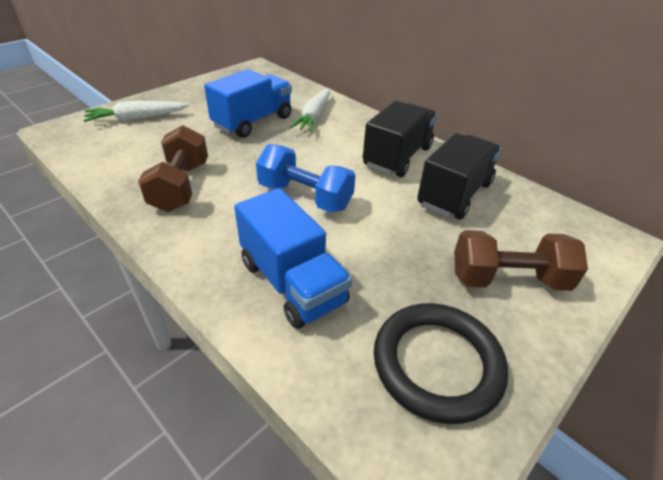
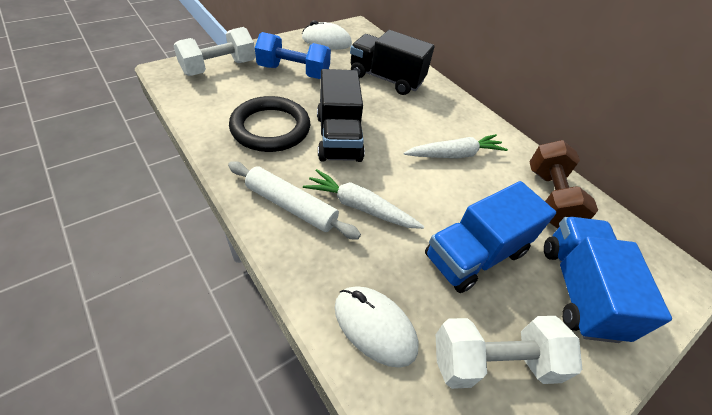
brown dumbbell: 2 -> 1
white dumbbell: 0 -> 2
white mouse: 0 -> 2
white rolling pin: 0 -> 1

